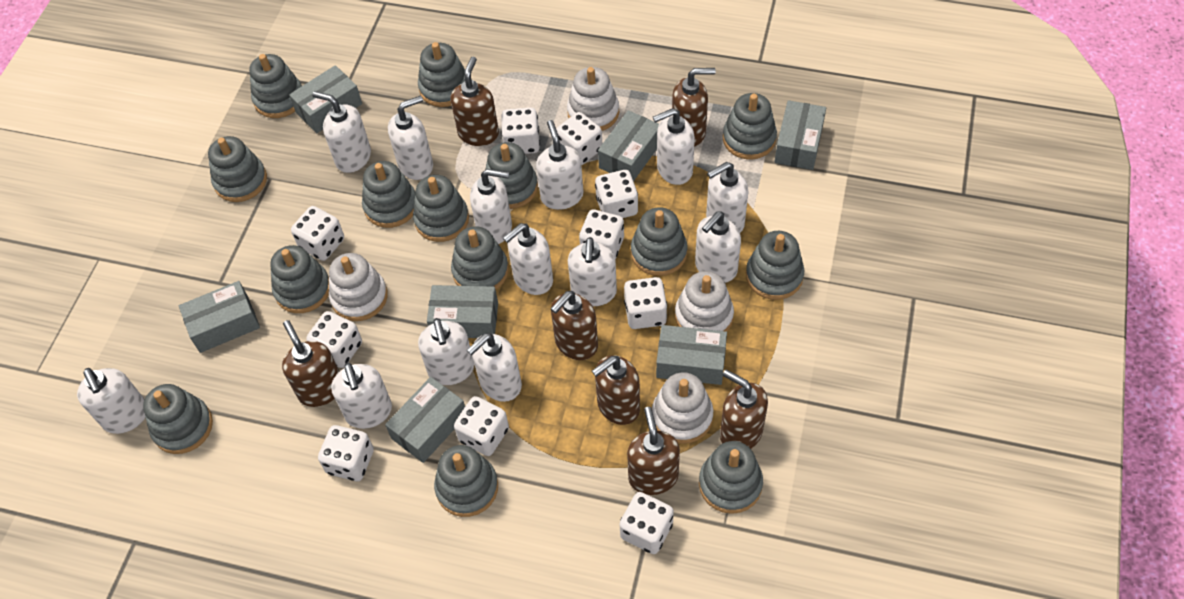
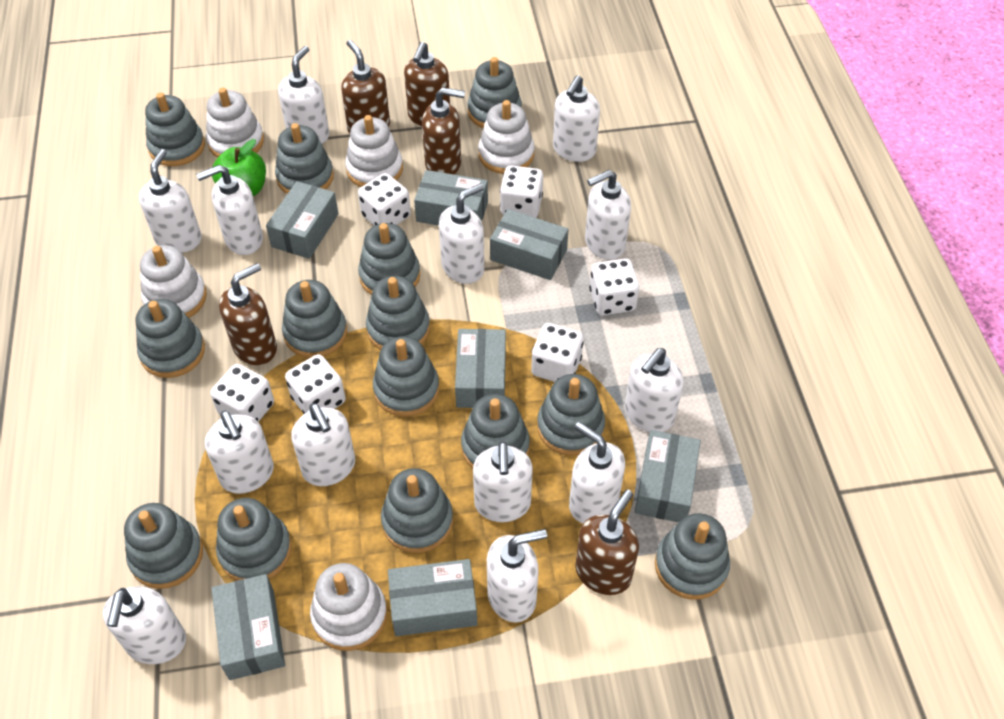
brown soap dispenser: 7 -> 5
green apple: 0 -> 1
white dice: 10 -> 6
white stacking toy: 4 -> 5

